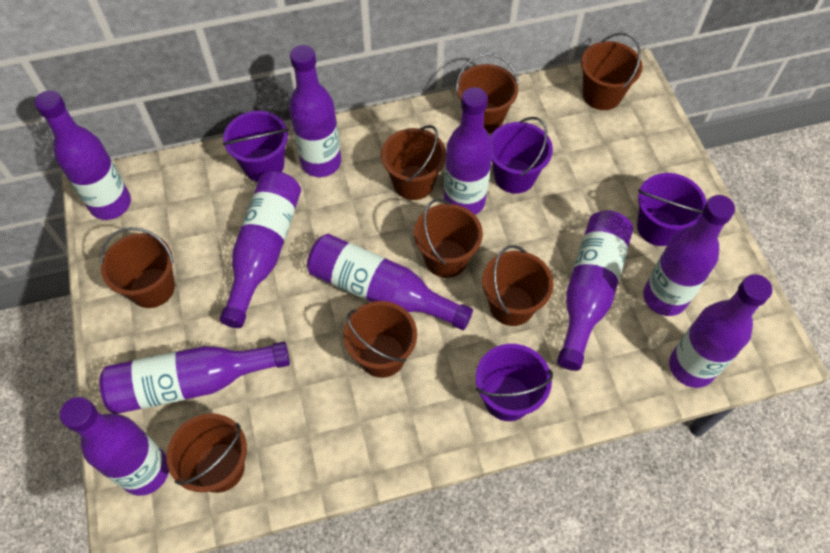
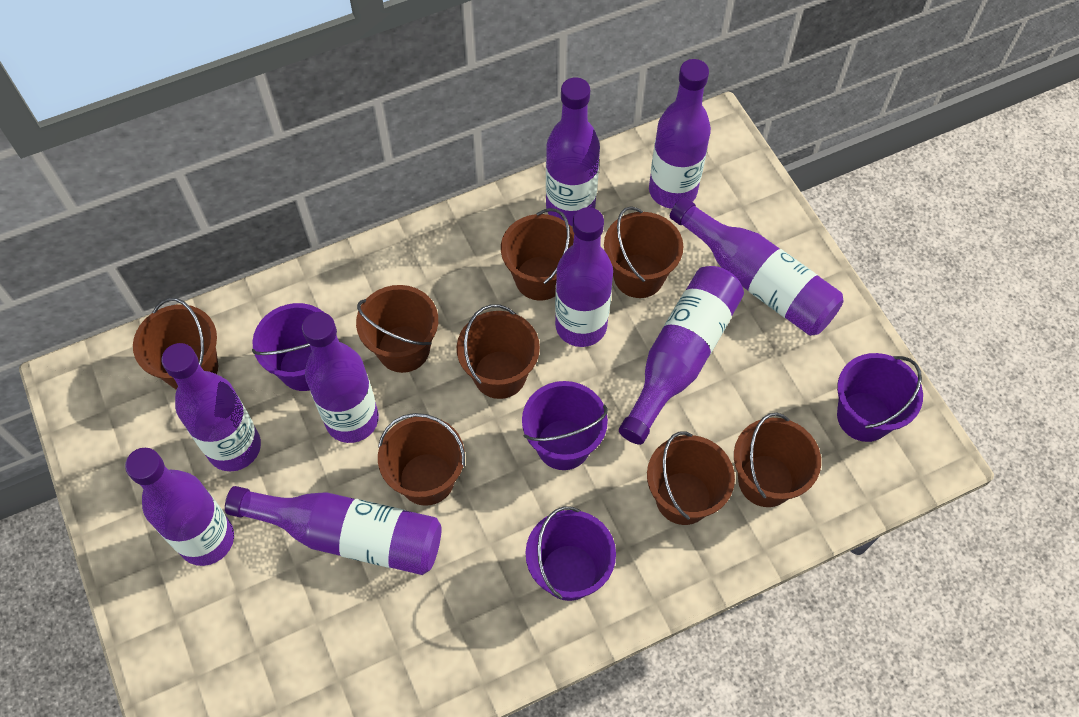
purple bottle: 10 -> 9

